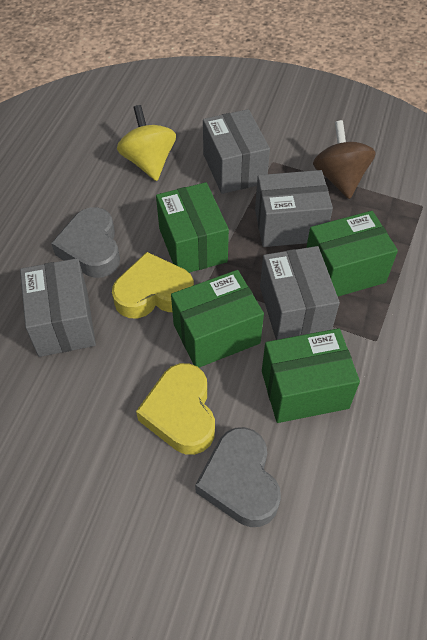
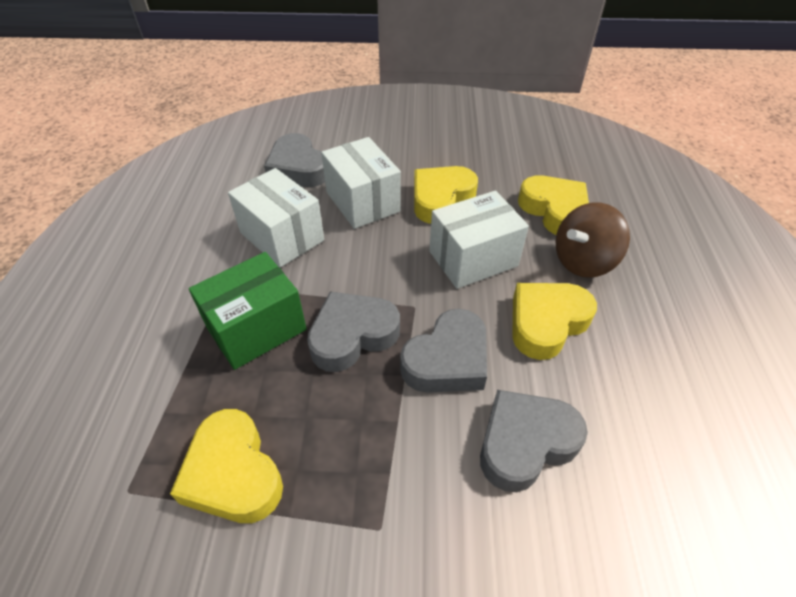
green box: 4 -> 1
grey box: 4 -> 0
grey heart: 2 -> 4
white box: 0 -> 3
yellow heart: 2 -> 4
yellow spinning top: 1 -> 0

